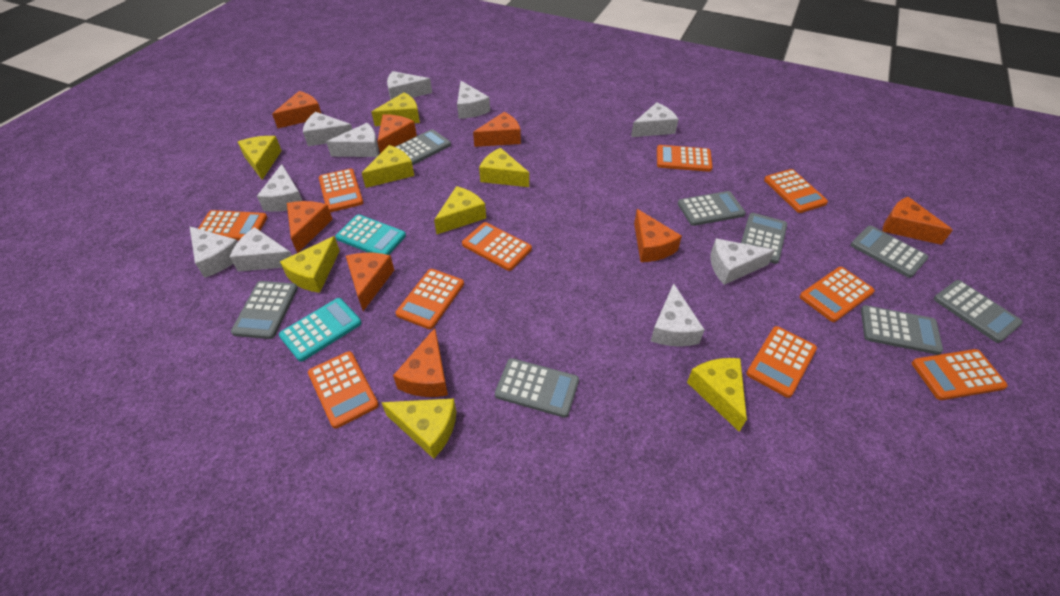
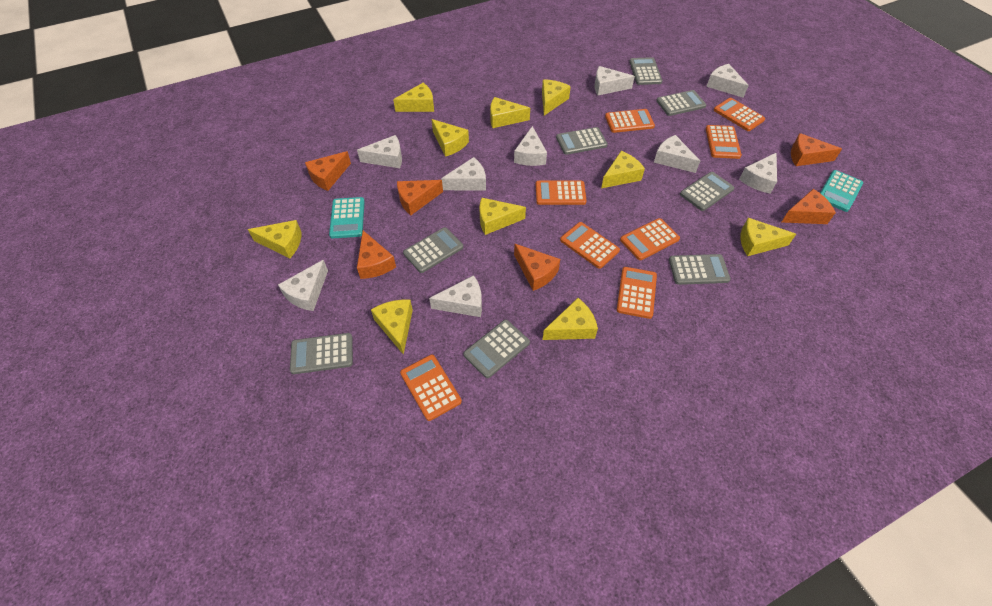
orange calculator: 10 -> 8
orange cheese: 8 -> 6
white cheese: 10 -> 9
yellow cheese: 8 -> 10

